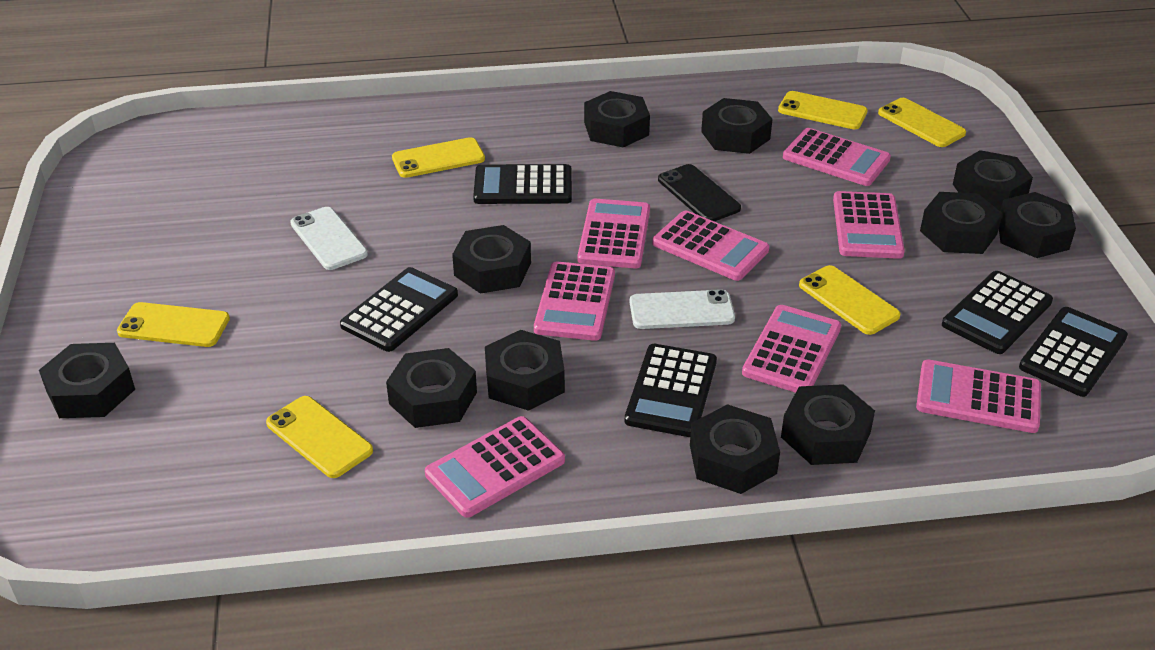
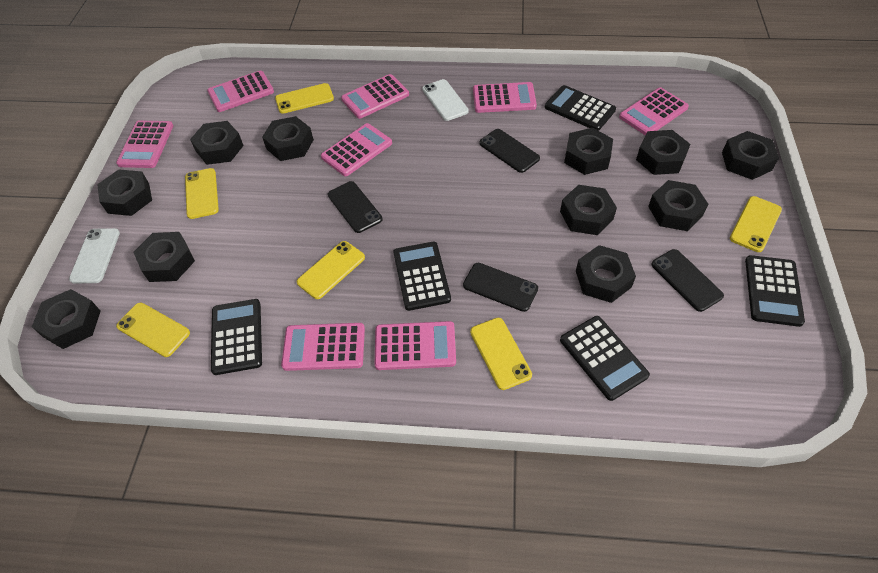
black phone: 1 -> 4

